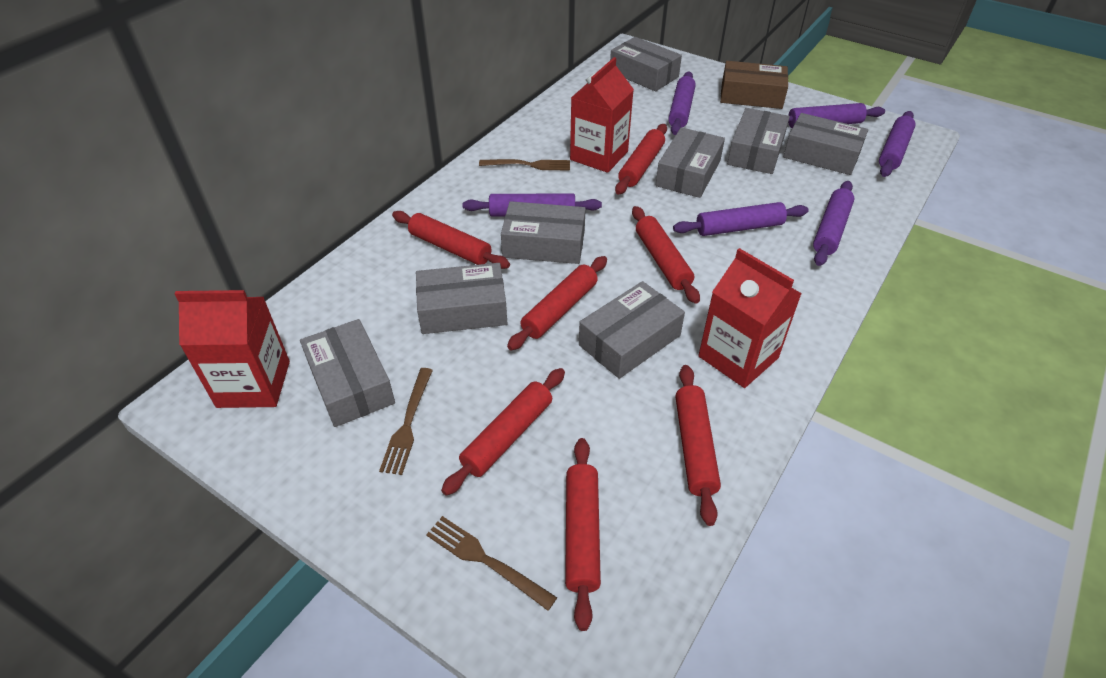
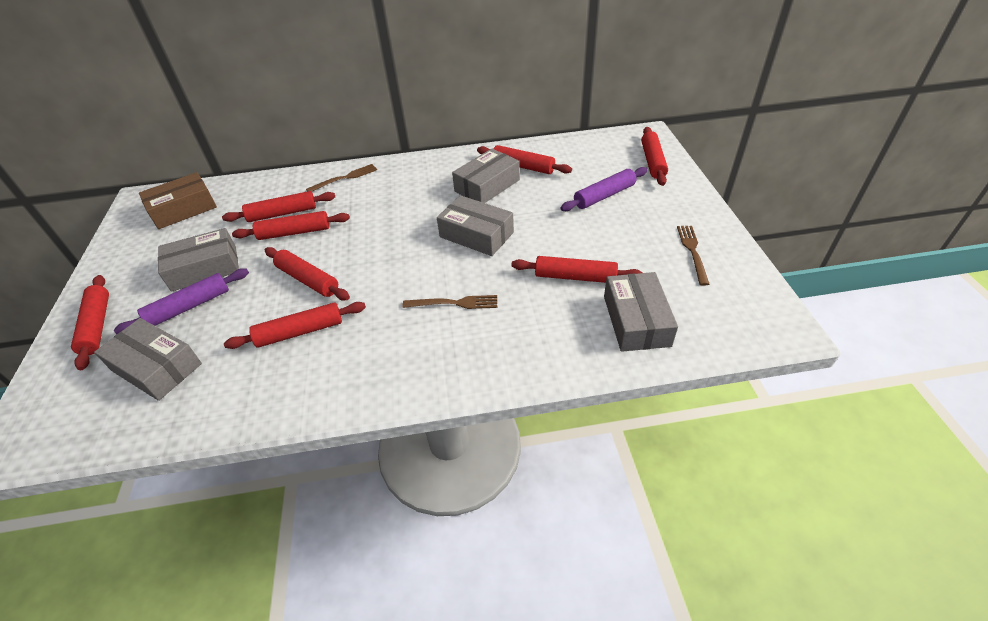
grey box: 8 -> 5
purple rolling pin: 6 -> 2
red carton: 3 -> 0
red rolling pin: 7 -> 8

